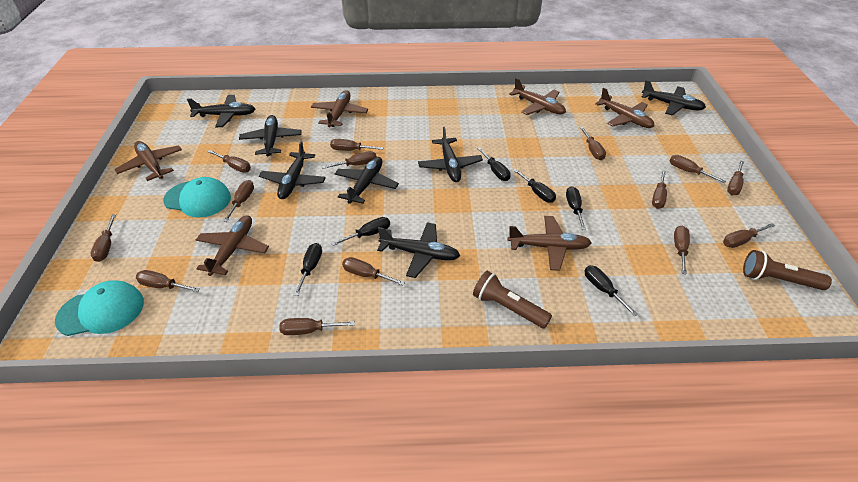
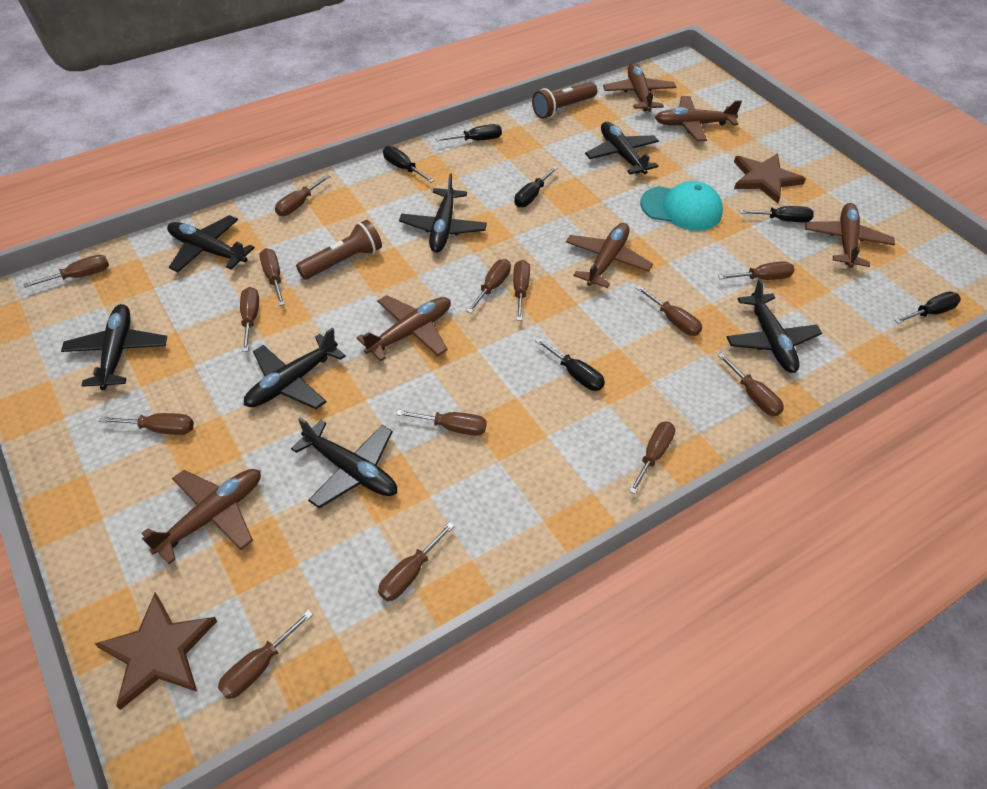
brown star: 0 -> 2
turquoise cap: 2 -> 1

